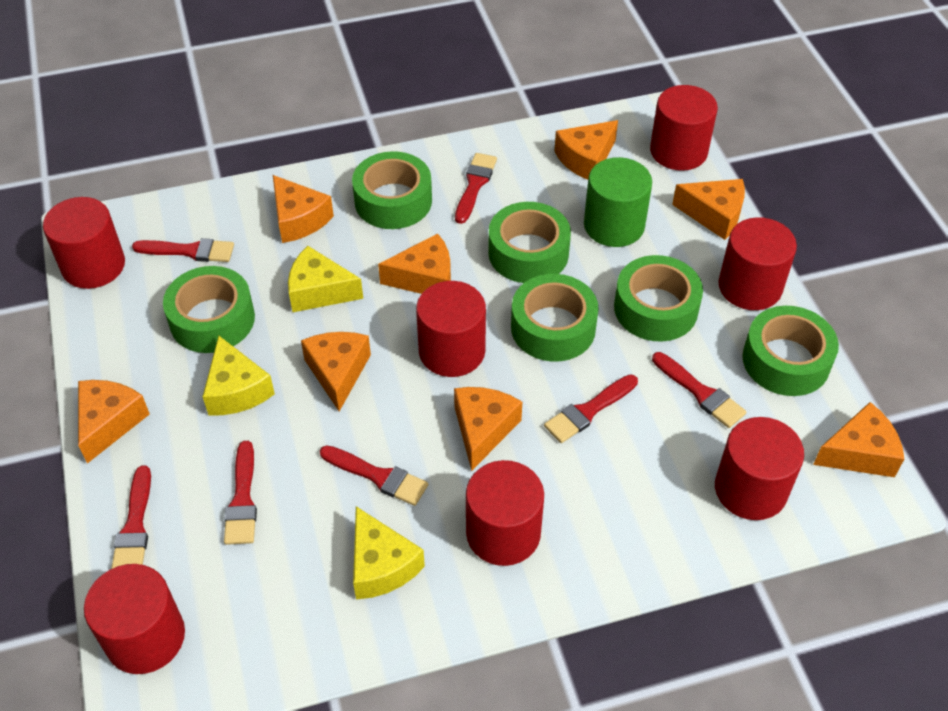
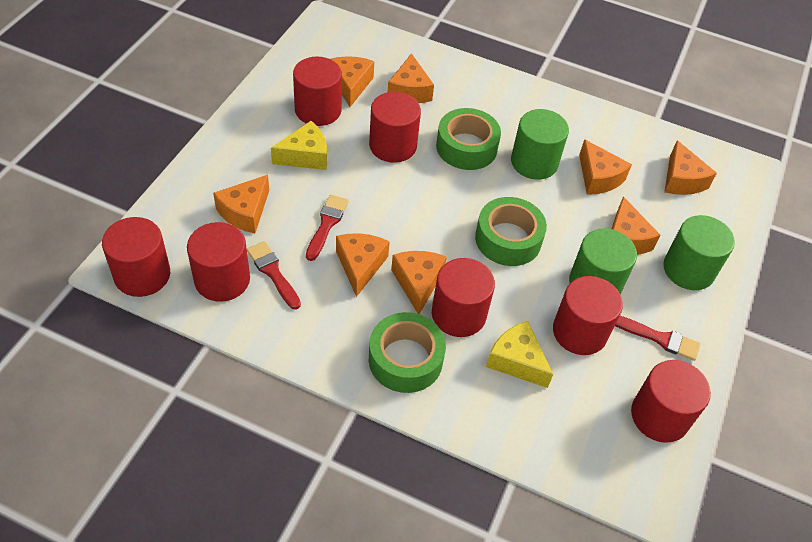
green cylinder: 1 -> 3
green tape: 6 -> 3
red brush: 7 -> 3
yellow cheese: 3 -> 2

